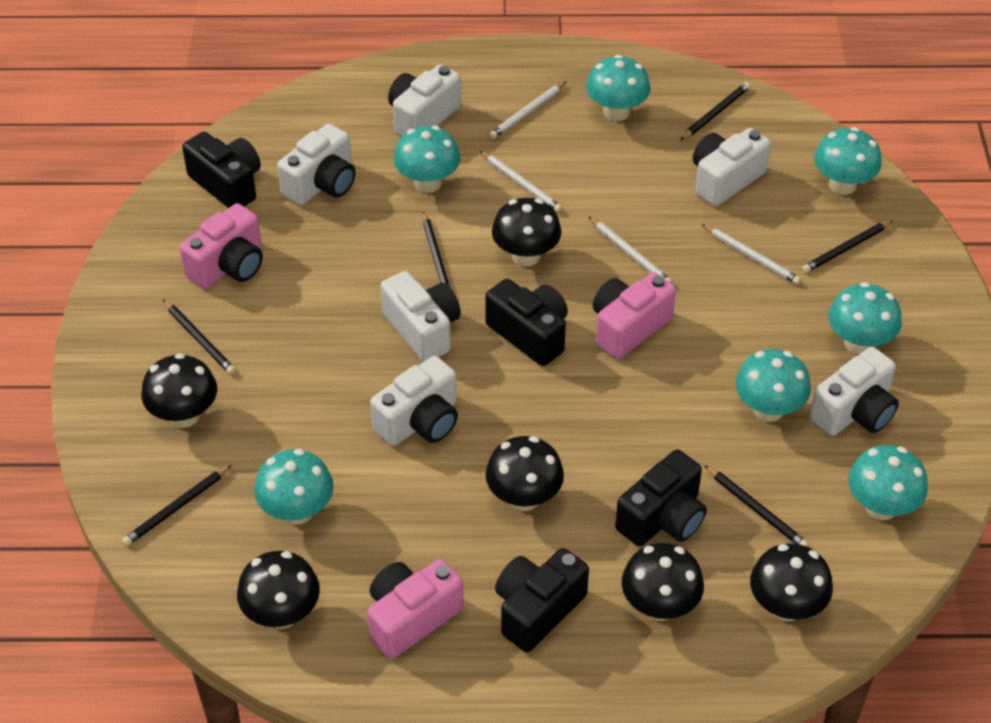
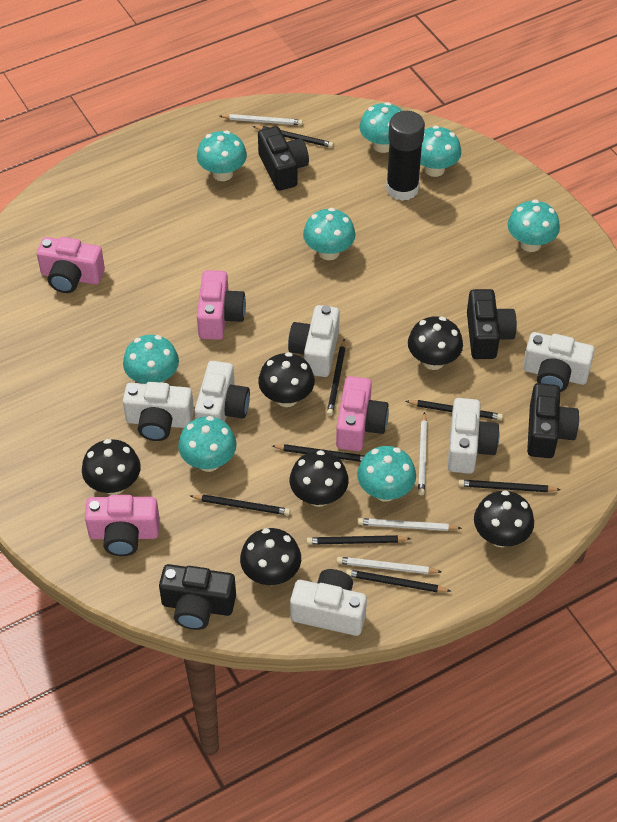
black glue stick: 0 -> 1
black pencil: 6 -> 8
pink camera: 3 -> 4
turquoise mushroom: 7 -> 8

